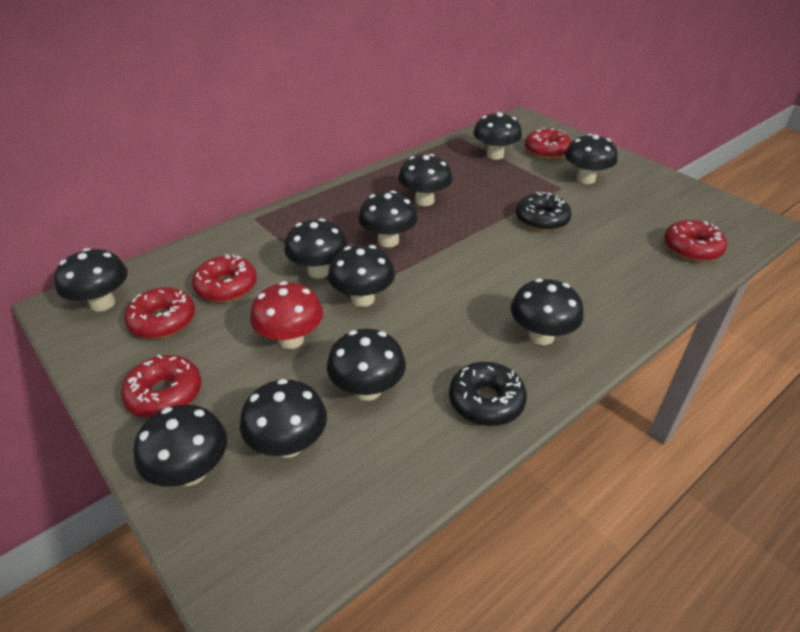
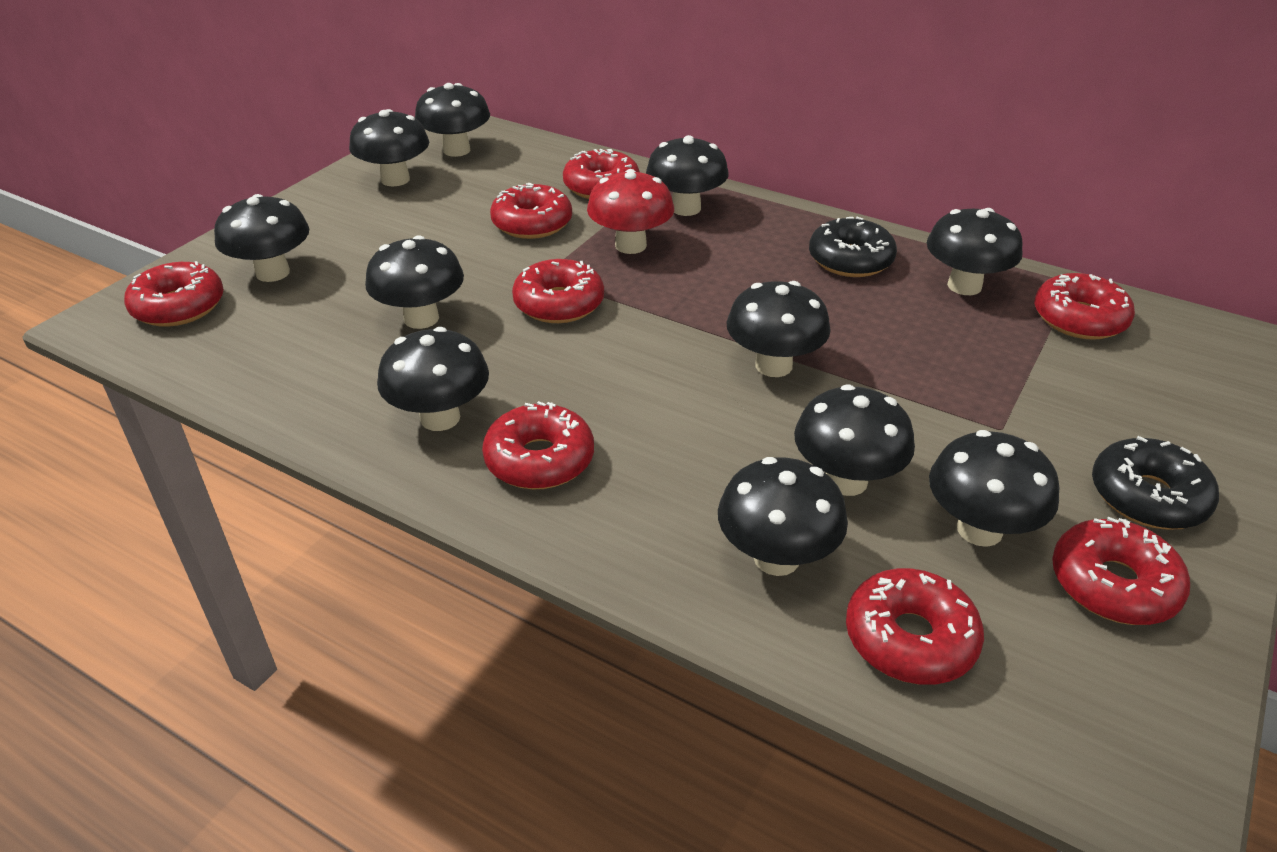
red donut: 5 -> 8

